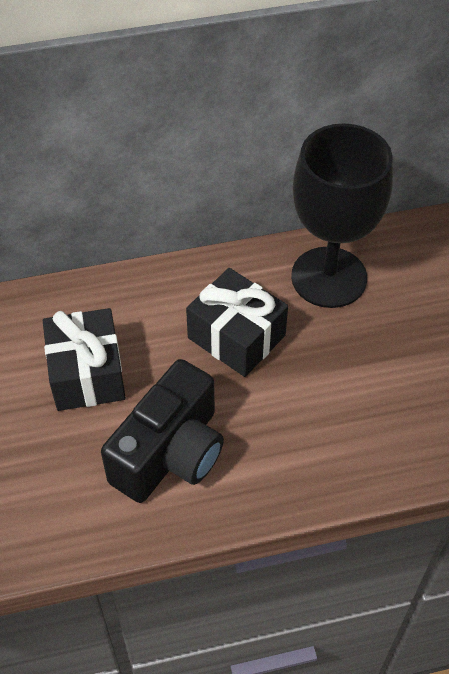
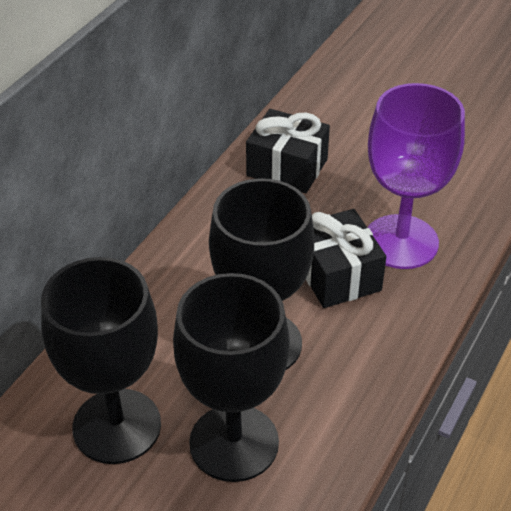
black camera: 1 -> 0
black goblet: 1 -> 3
purple goblet: 0 -> 1

